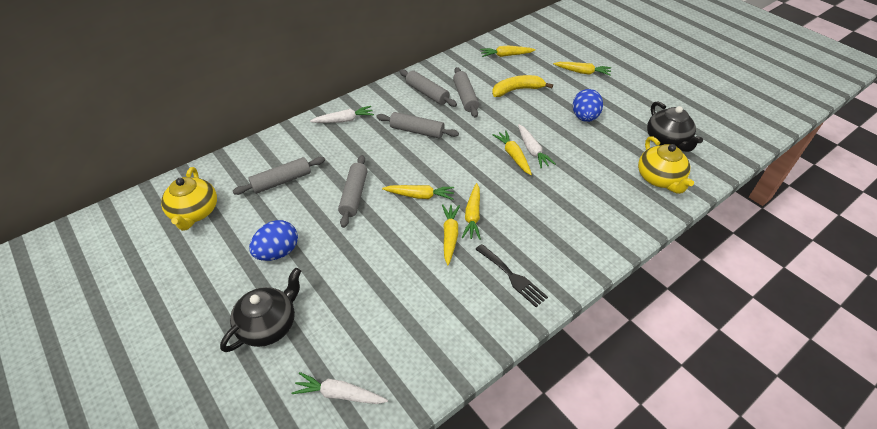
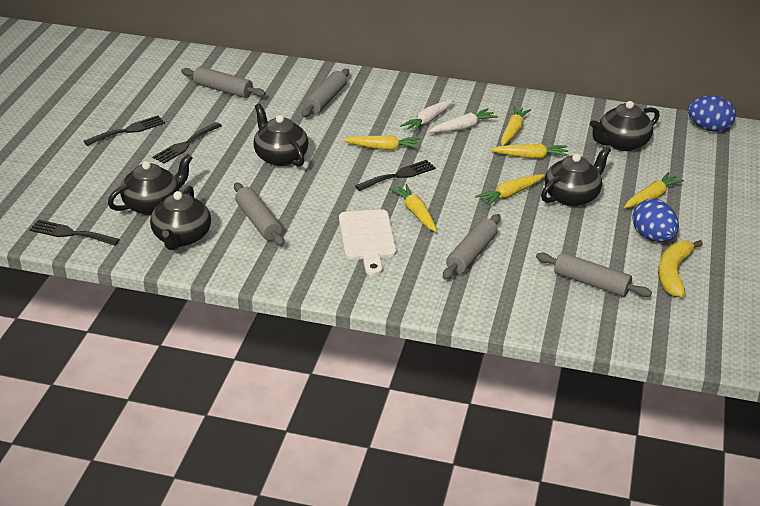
black fork: 1 -> 4
black teapot: 2 -> 5
white carrot: 3 -> 2
white cutting board: 0 -> 1
yellow teapot: 2 -> 0

